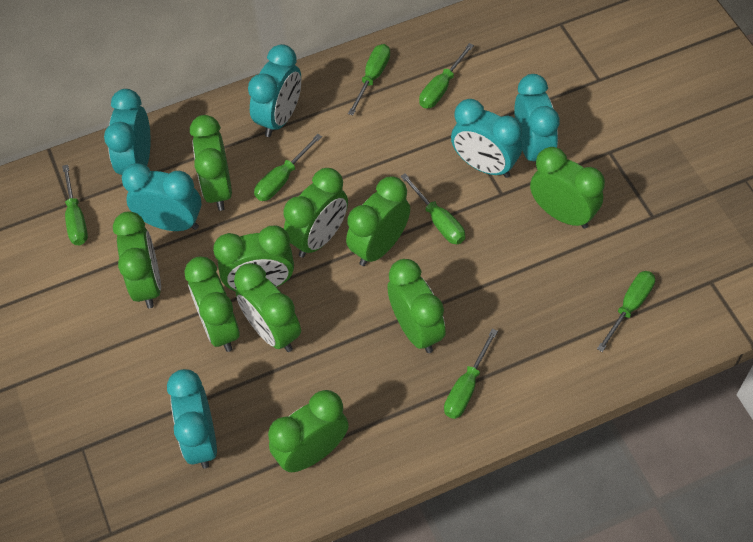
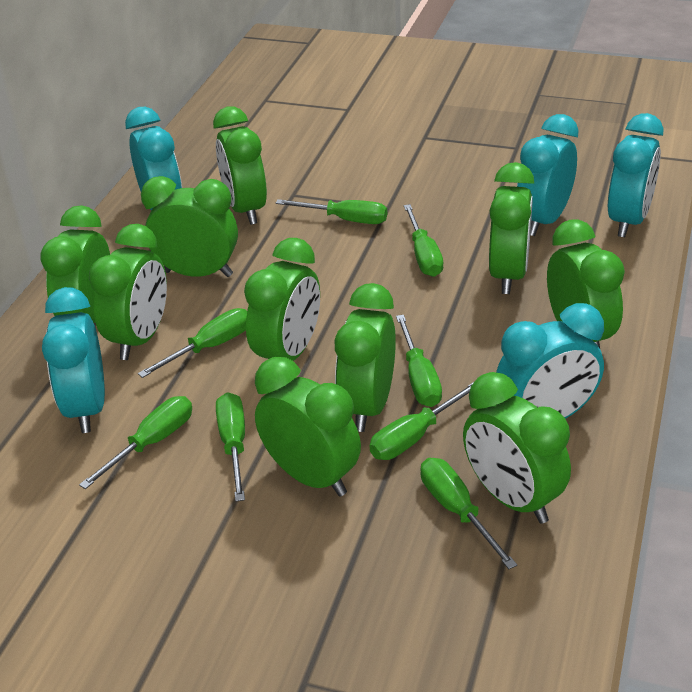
green screwdriver: 7 -> 8
turquoise clock: 6 -> 5

